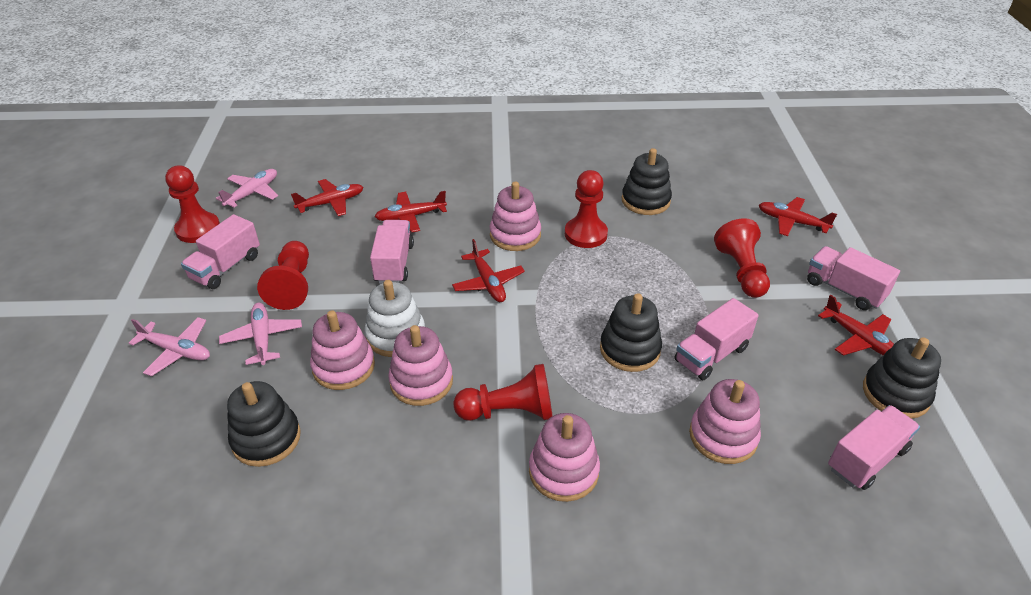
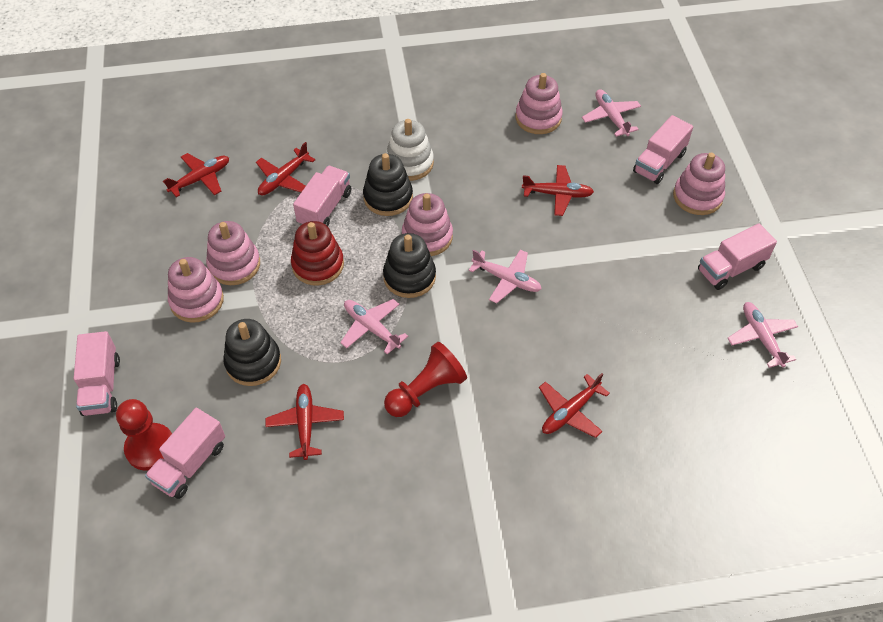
black stacking toy: 4 -> 3
pink plane: 3 -> 4
red pawn: 5 -> 2
red stacking toy: 0 -> 1

